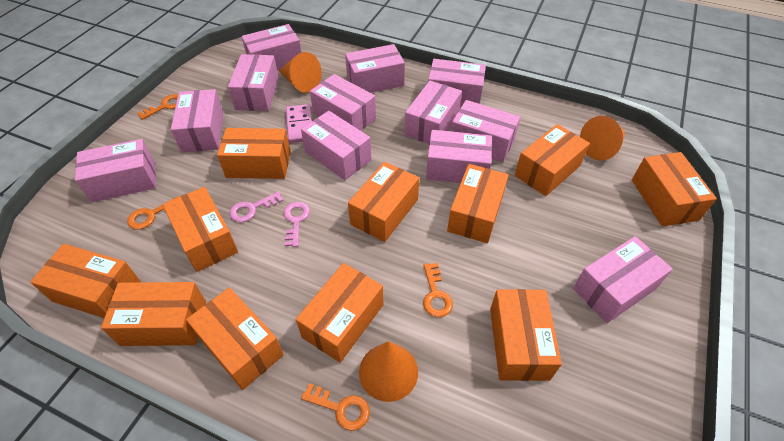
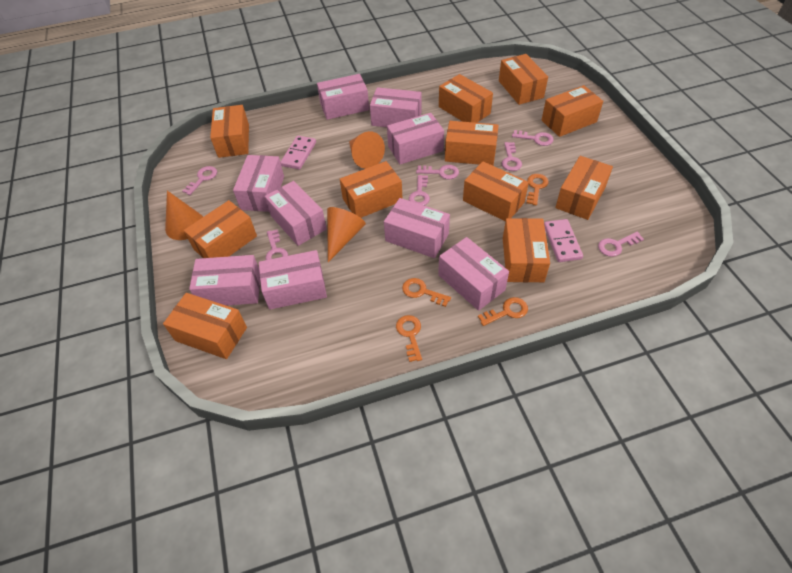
pink box: 12 -> 9
pink domino: 1 -> 2
pink key: 2 -> 7

